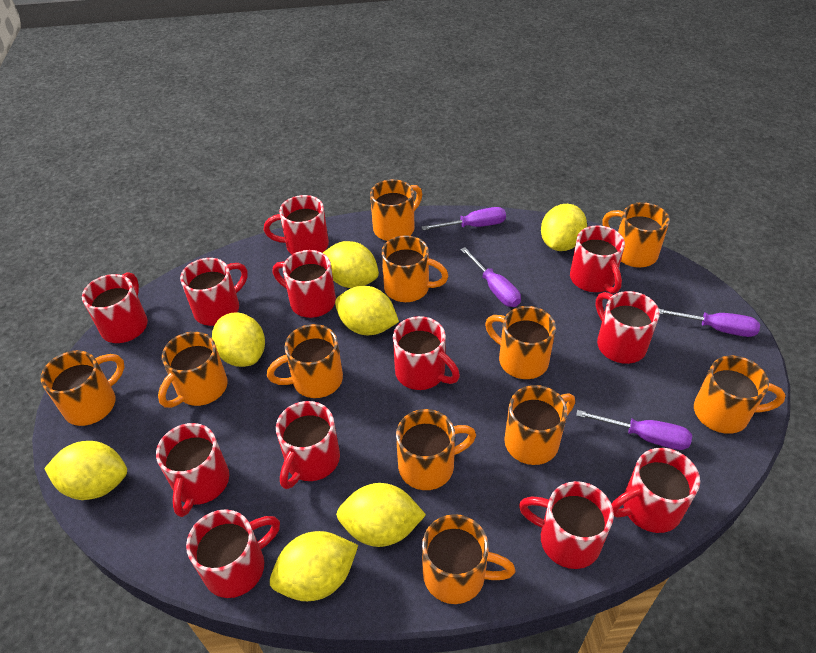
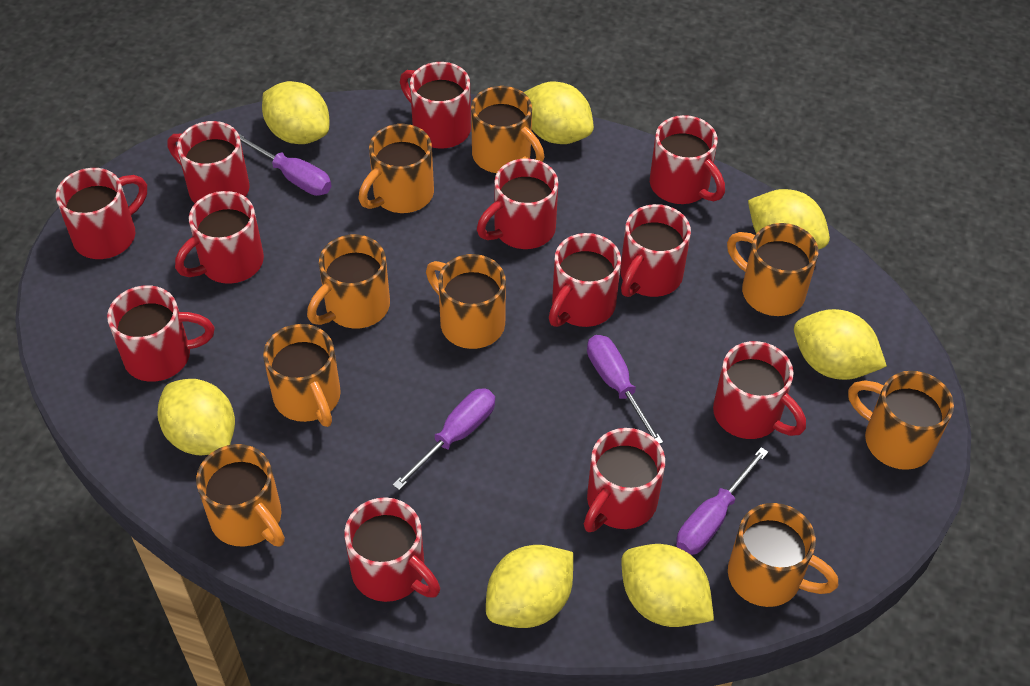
orange mug: 11 -> 9

